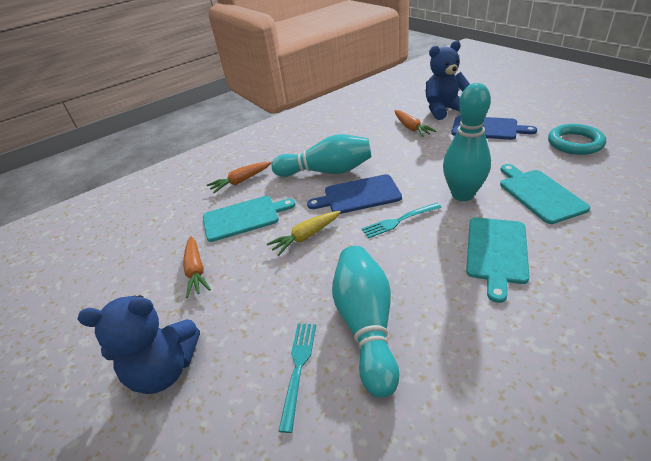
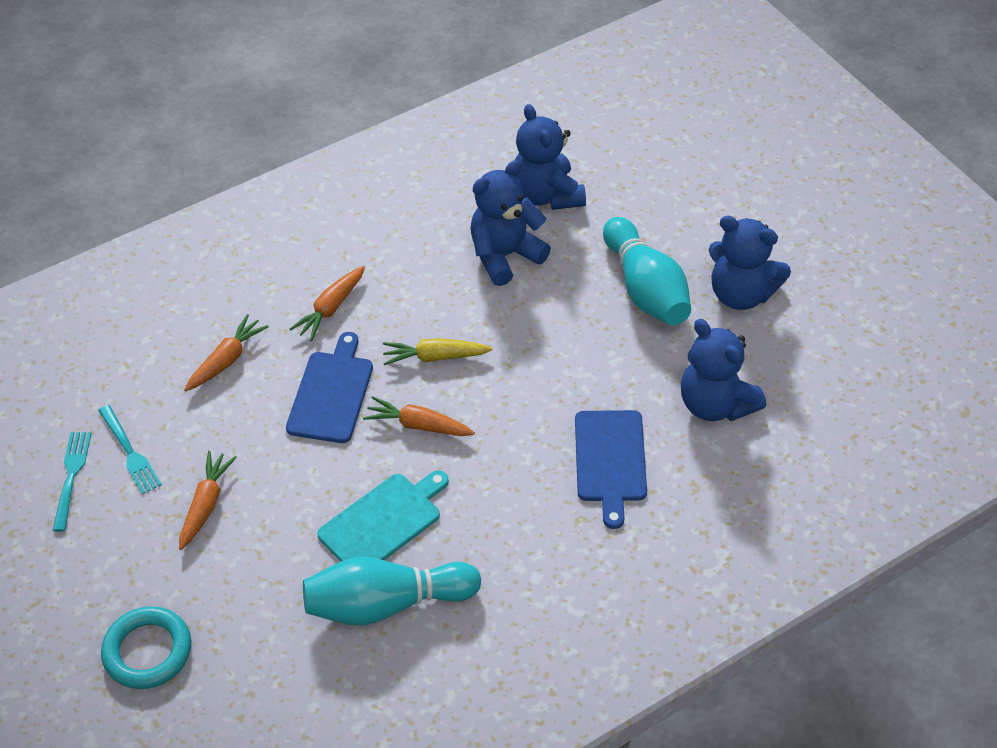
blue teddy bear: 2 -> 4
orange carrot: 3 -> 4
turquoise bowling pin: 3 -> 2
turquoise cutting board: 3 -> 1

